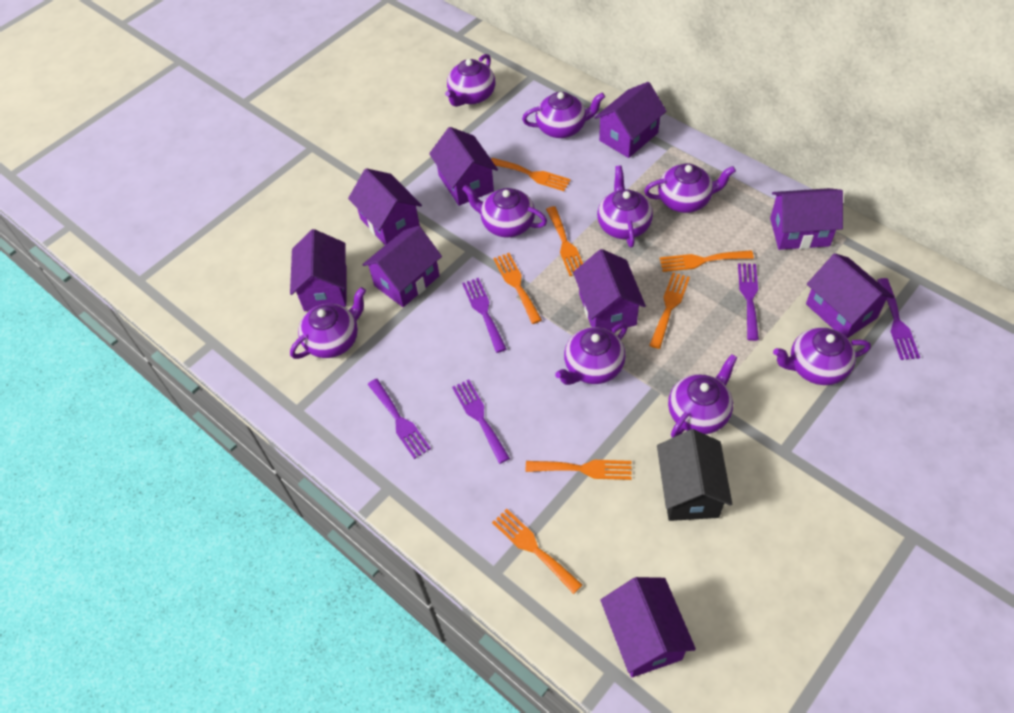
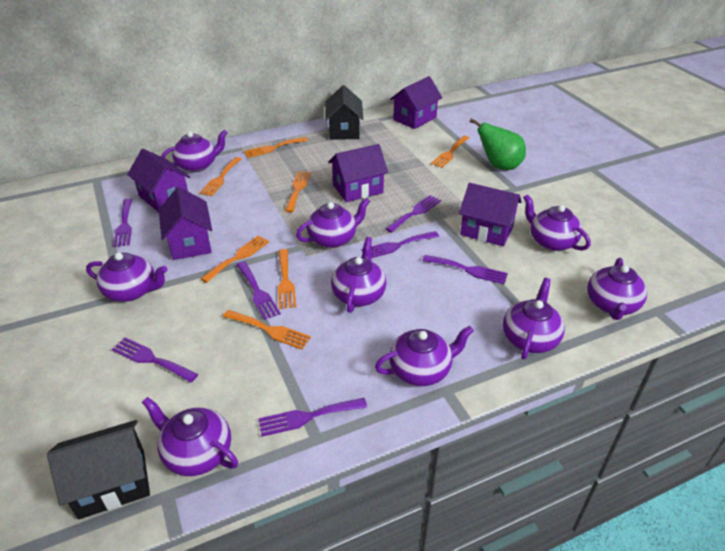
black house: 1 -> 2
green pear: 0 -> 1
purple fork: 5 -> 7
purple house: 9 -> 5

